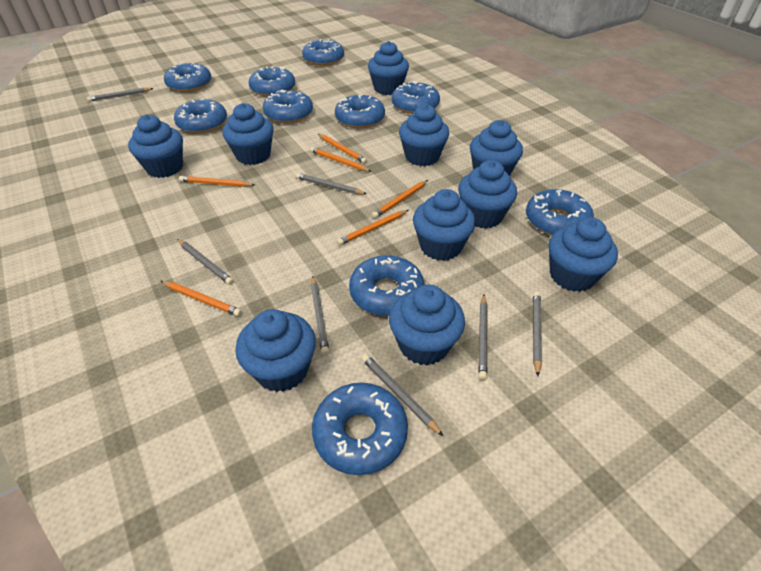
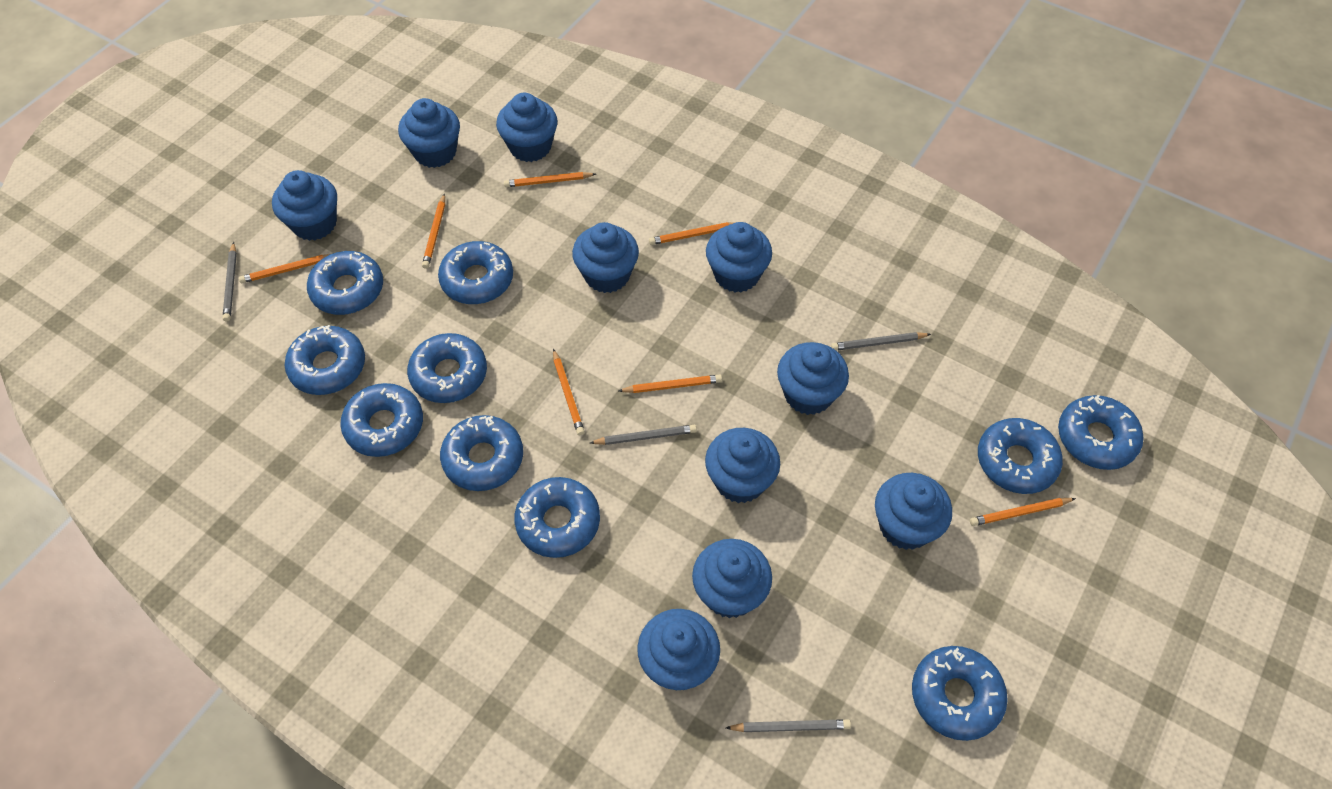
grey pencil: 7 -> 4
orange pencil: 6 -> 7

